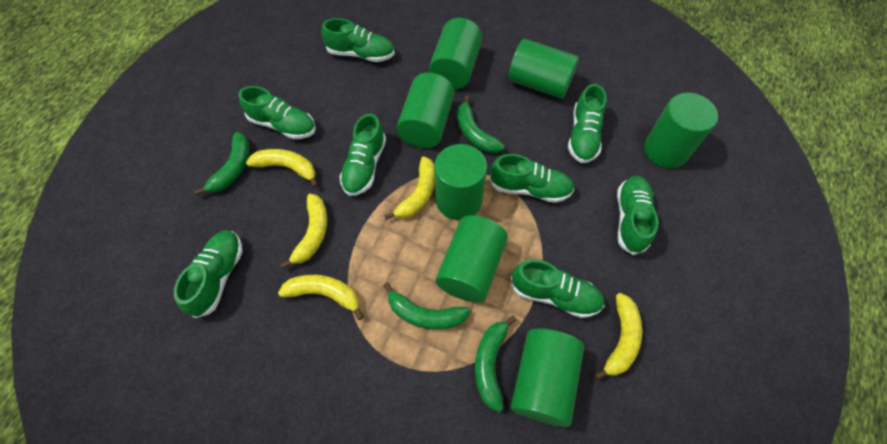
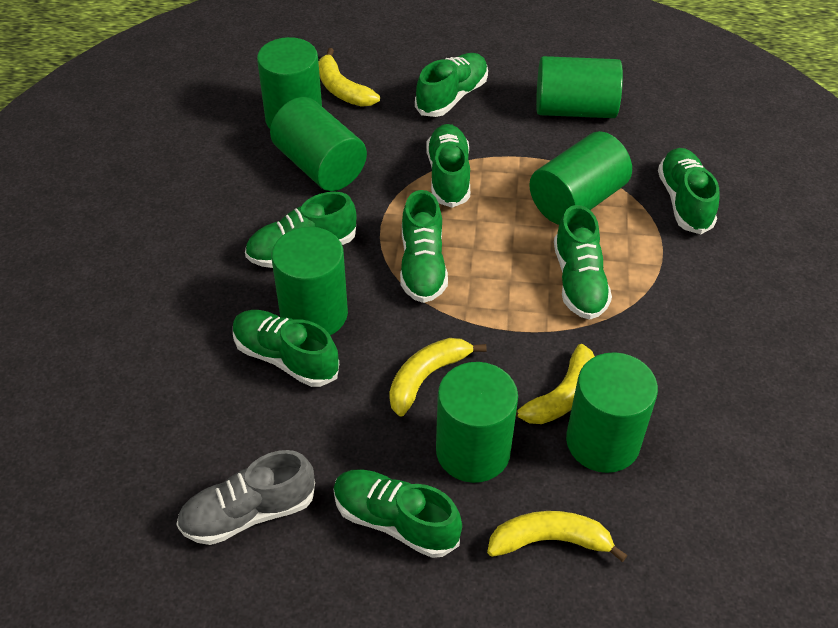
green banana: 4 -> 0
grey shoe: 0 -> 1
yellow banana: 5 -> 4

